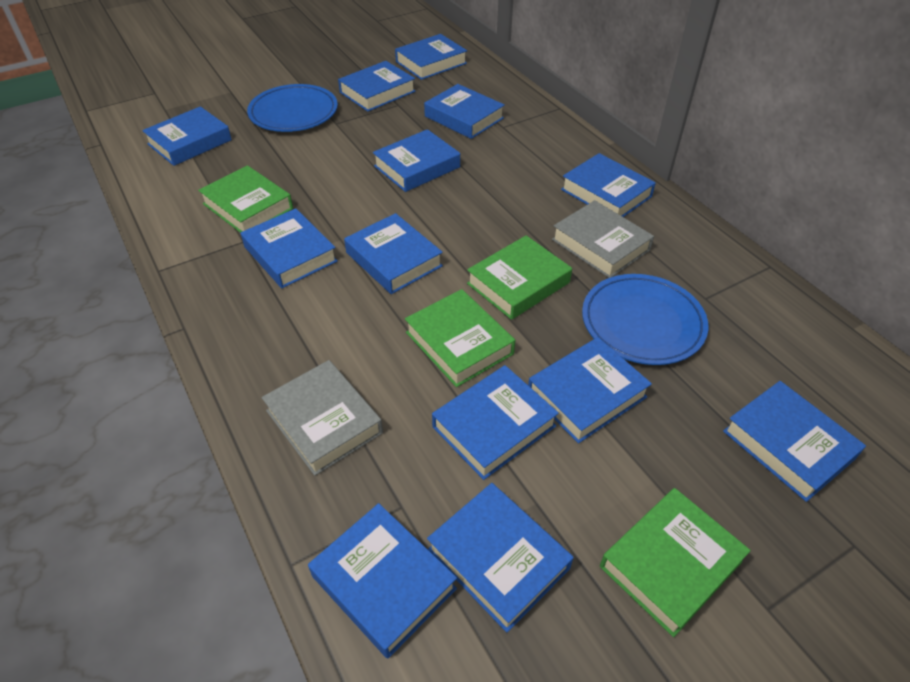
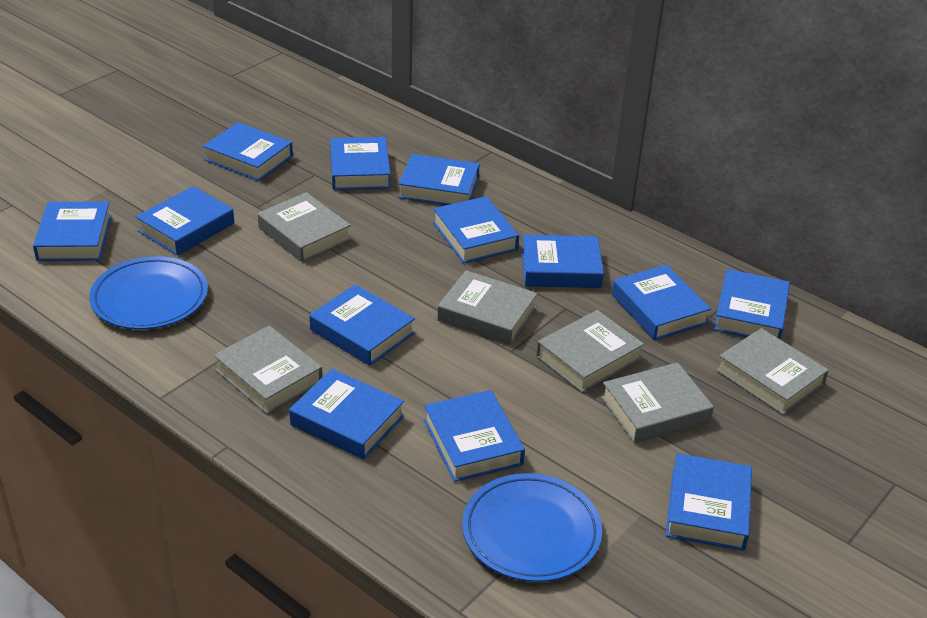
green book: 4 -> 0
grey book: 2 -> 6

